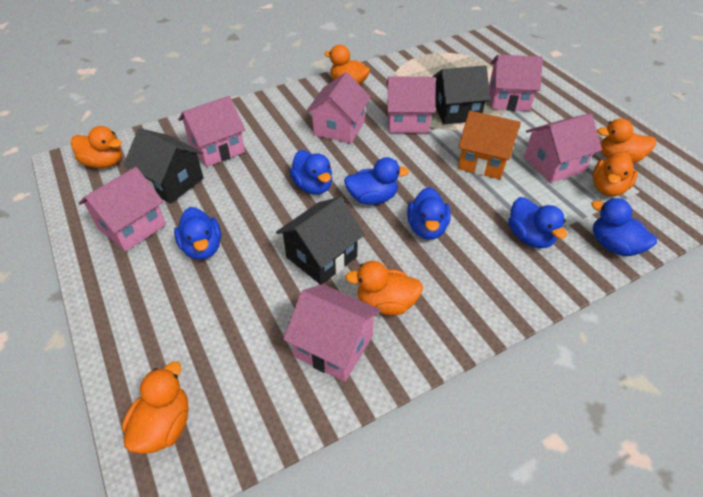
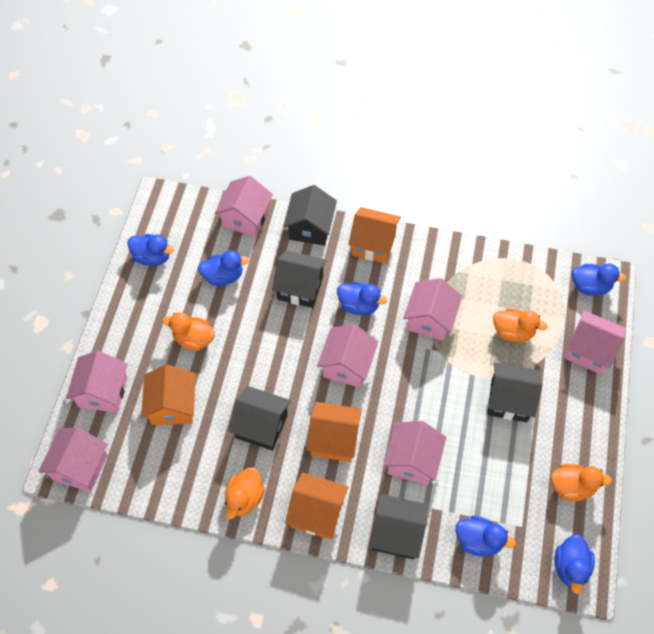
black house: 3 -> 5
orange duck: 6 -> 4
orange house: 1 -> 4

